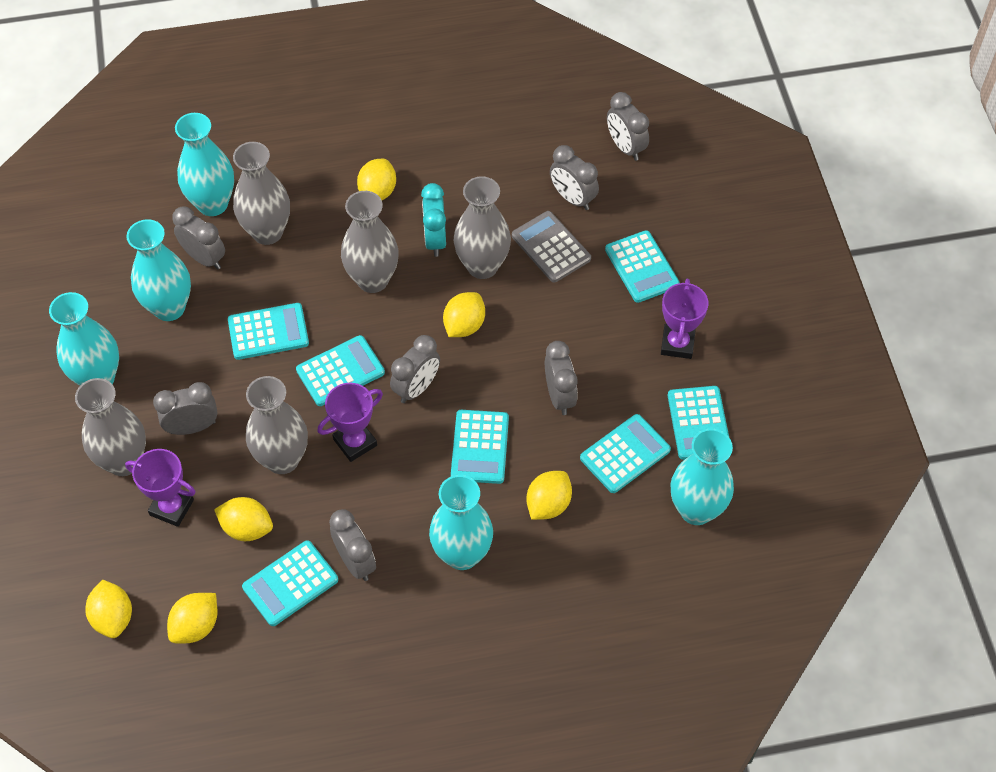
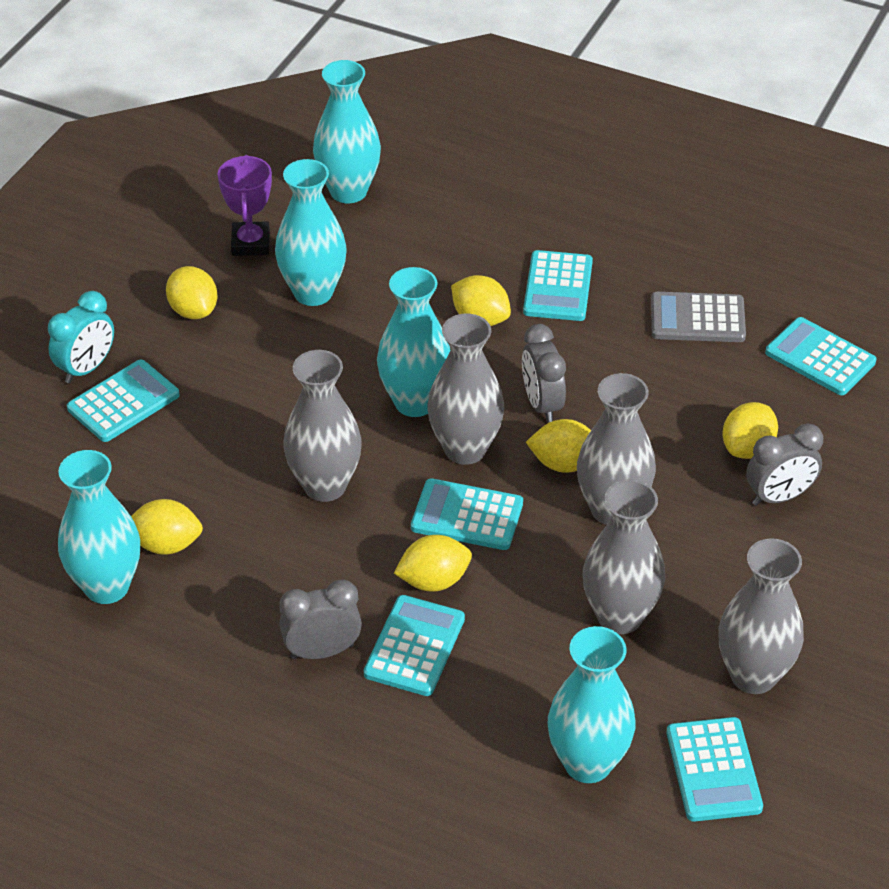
grey clock: 7 -> 3
purple trophy: 3 -> 1
turquoise calculator: 7 -> 6

